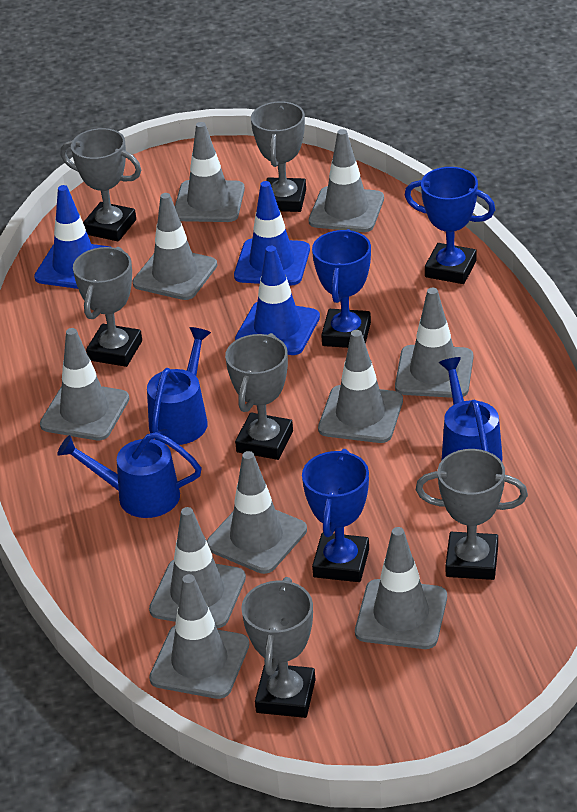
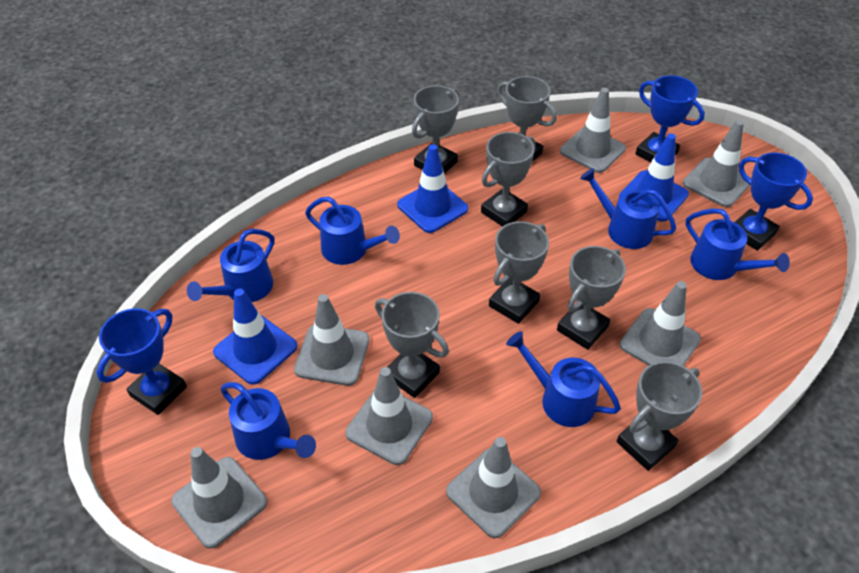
blue watering can: 3 -> 6
grey traffic cone: 10 -> 7
grey trophy: 6 -> 7

